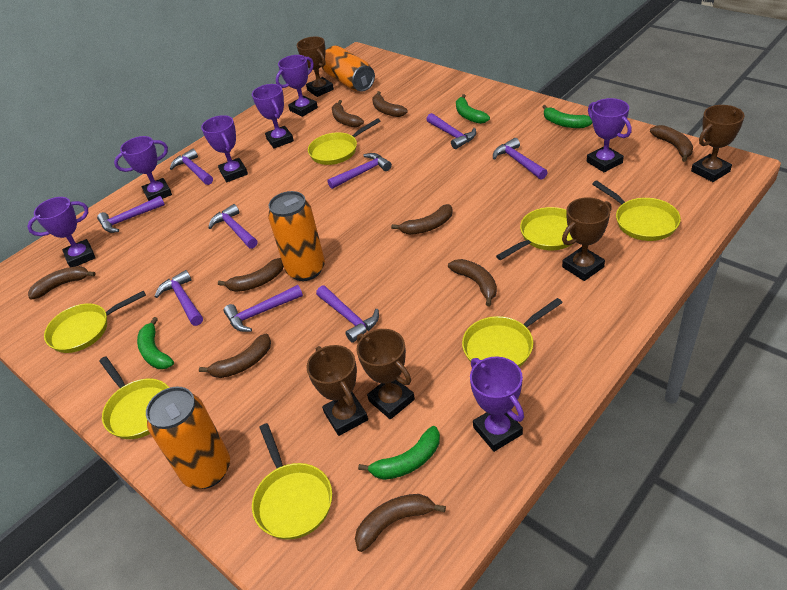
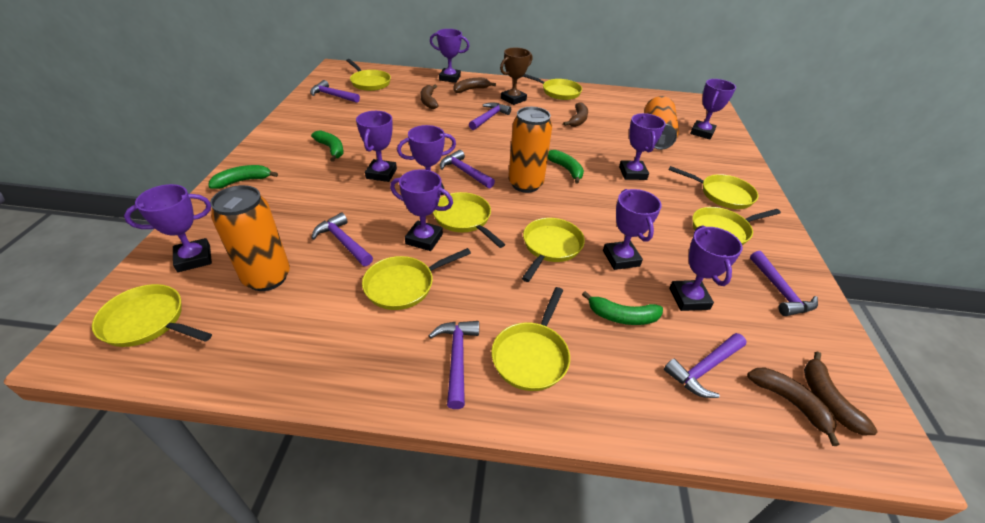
brown banana: 9 -> 5
brown trophy: 5 -> 1
purple hammer: 9 -> 7
purple trophy: 7 -> 9
yellow pan: 7 -> 9

